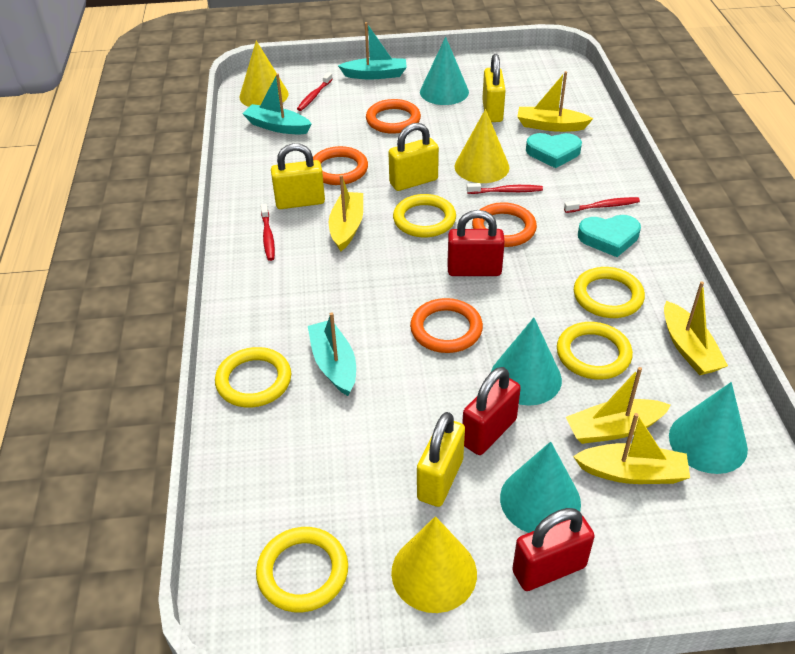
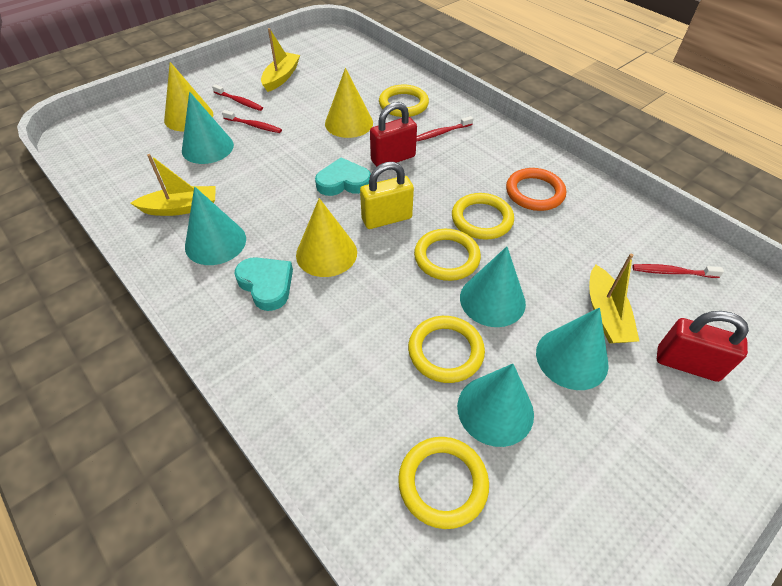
orange ring: 4 -> 1
red padlock: 3 -> 2
turquoise boat: 3 -> 0
turquoise cone: 4 -> 5
yellow boat: 5 -> 3
yellow padlock: 4 -> 1

